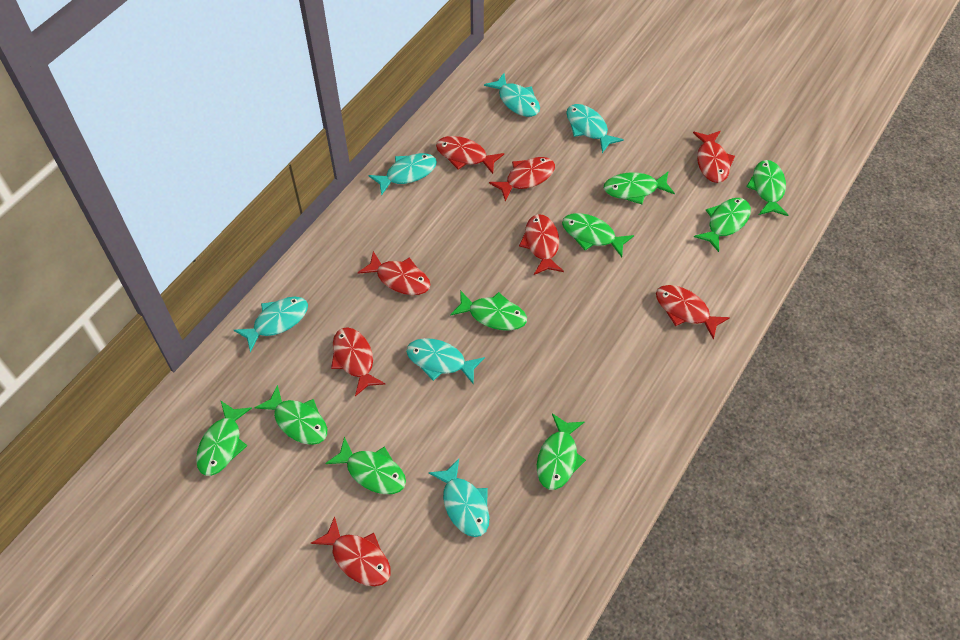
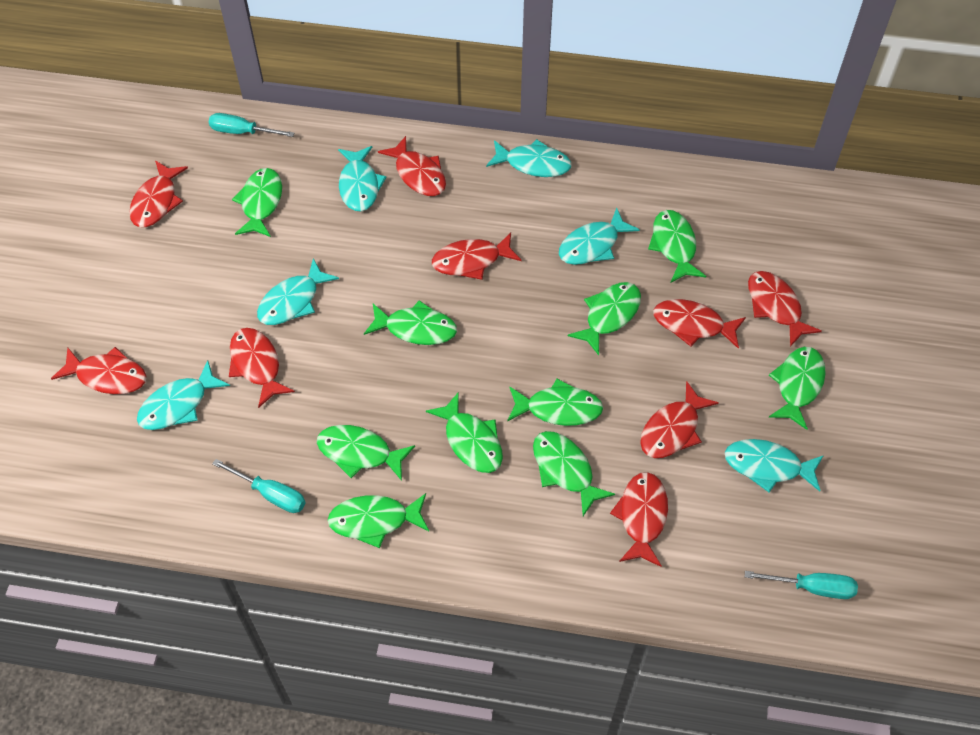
green fish: 9 -> 10
red fish: 8 -> 9
turquoise screwdriver: 0 -> 3

